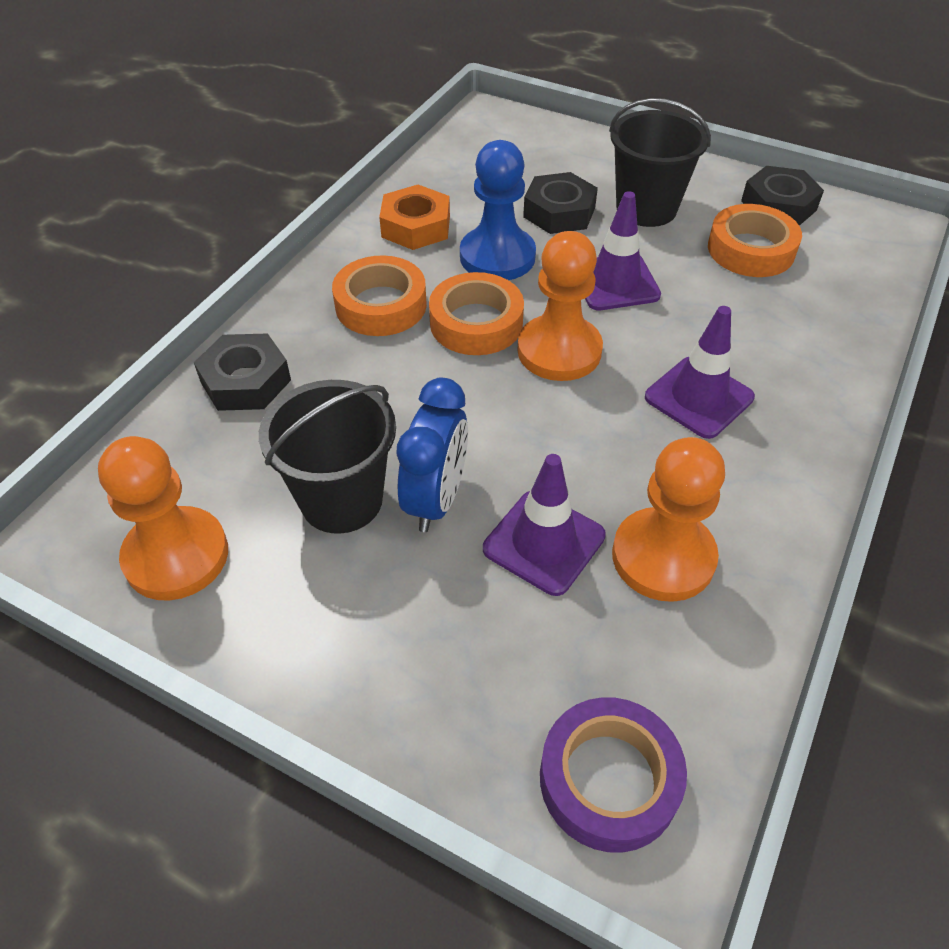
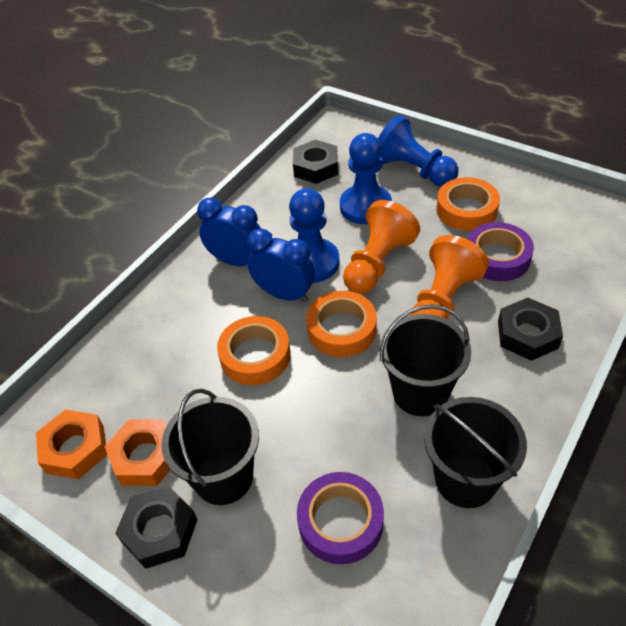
black bucket: 2 -> 3
blue clock: 1 -> 2
blue pawn: 1 -> 3
orange nut: 1 -> 2
orange pawn: 3 -> 2
purple tape: 1 -> 2
purple traffic cone: 3 -> 0

